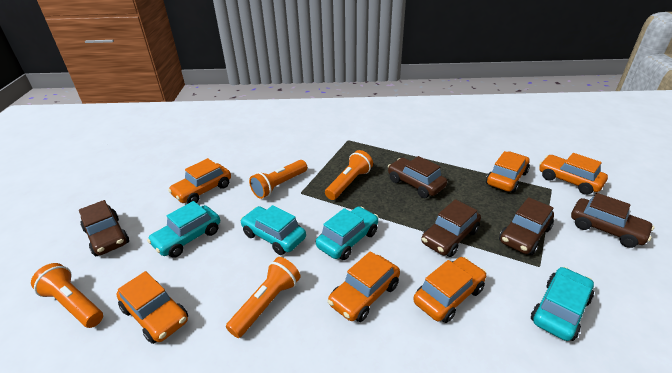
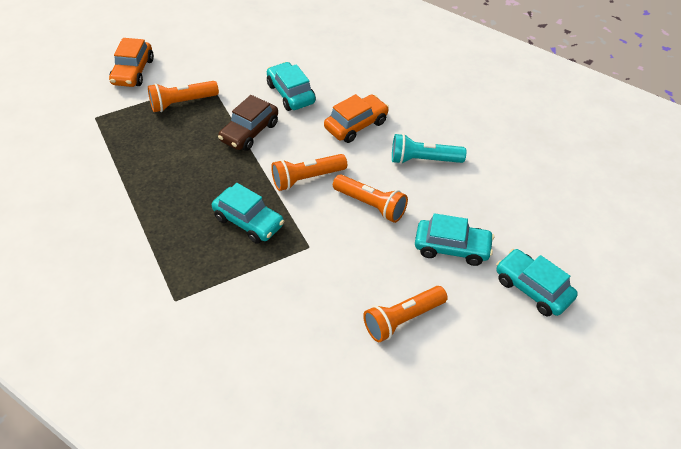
brown car: 5 -> 1
orange car: 6 -> 2
turquoise flashlight: 0 -> 1

